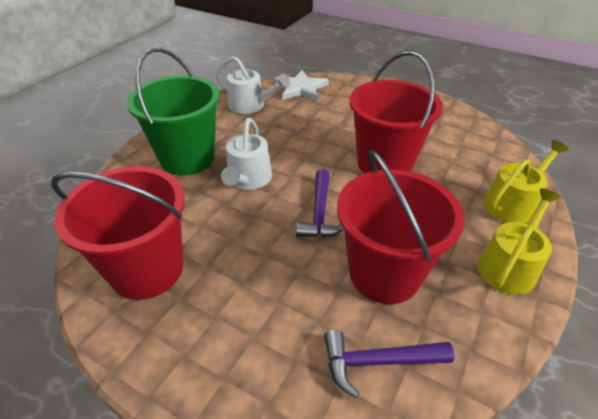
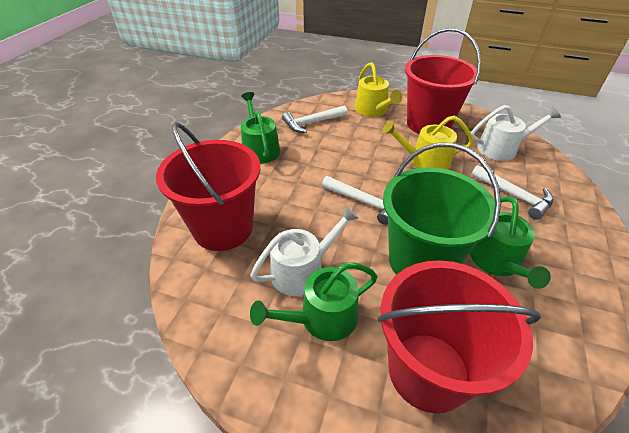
green watering can: 0 -> 3
purple hammer: 2 -> 0
white hammer: 0 -> 3
white star: 1 -> 0

